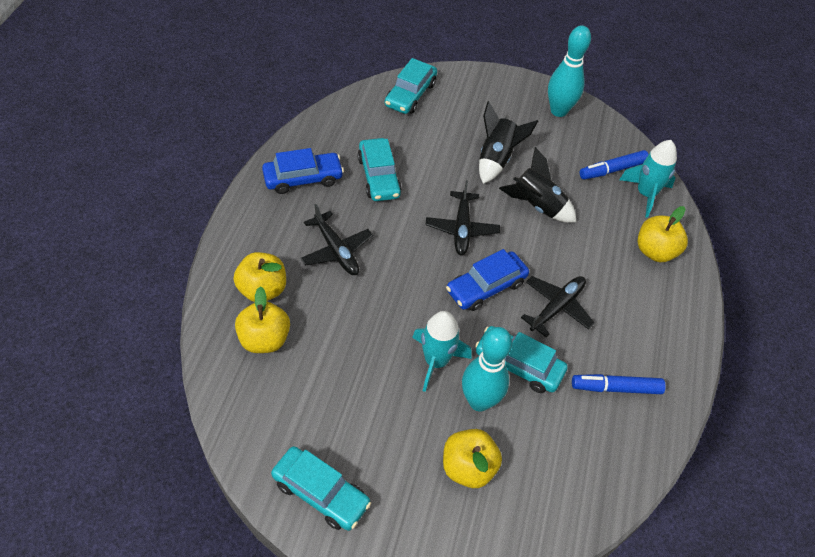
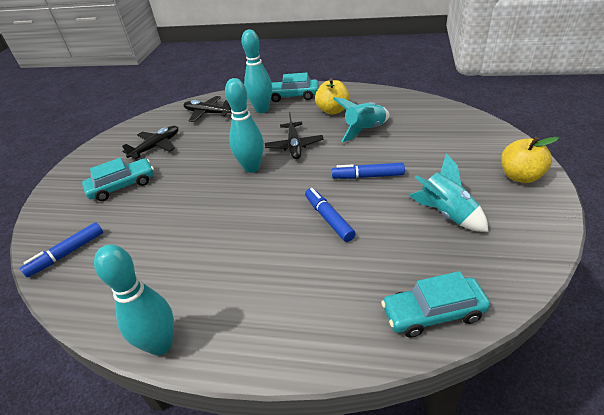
black rocket: 2 -> 0
blue car: 2 -> 0
blue marker: 2 -> 3
turquoise bowling pin: 2 -> 3
turquoise car: 4 -> 3
yellow apple: 4 -> 2

